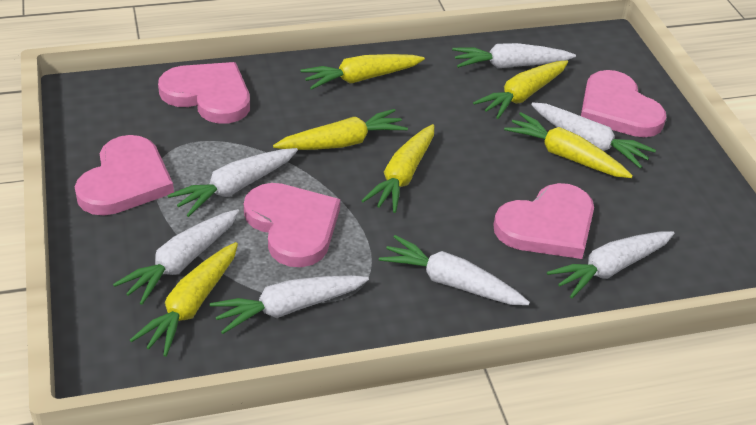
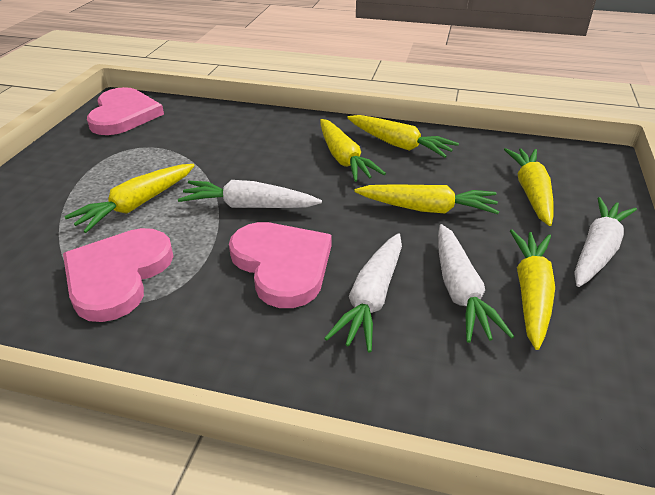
pink heart: 5 -> 3
white carrot: 7 -> 4

